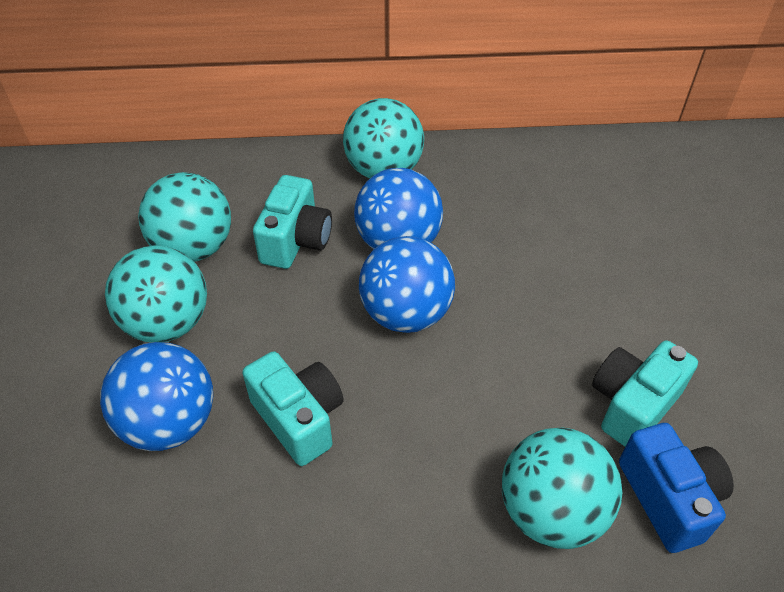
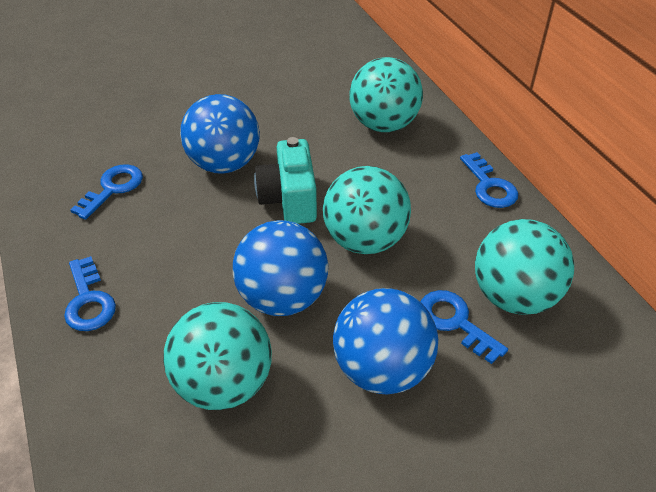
blue camera: 1 -> 0
blue key: 0 -> 4
turquoise camera: 3 -> 1

